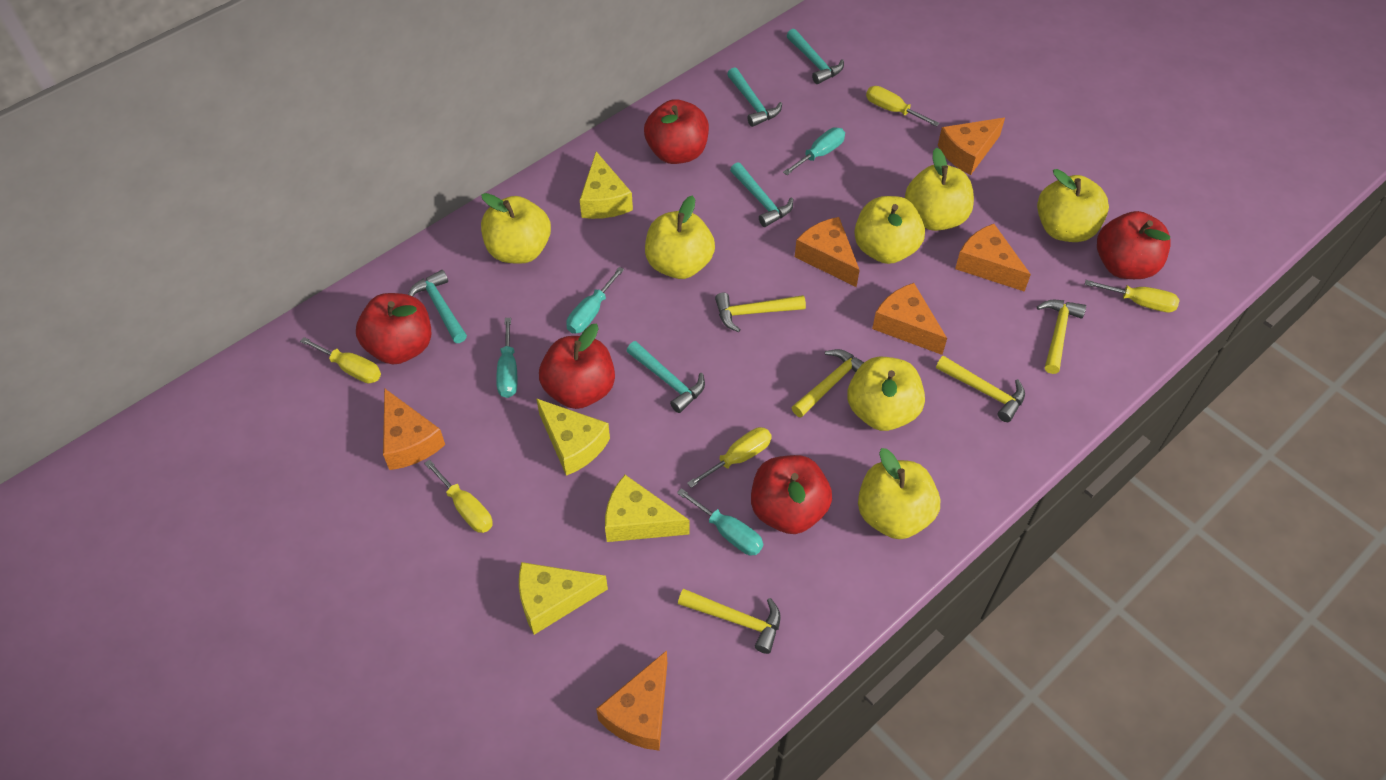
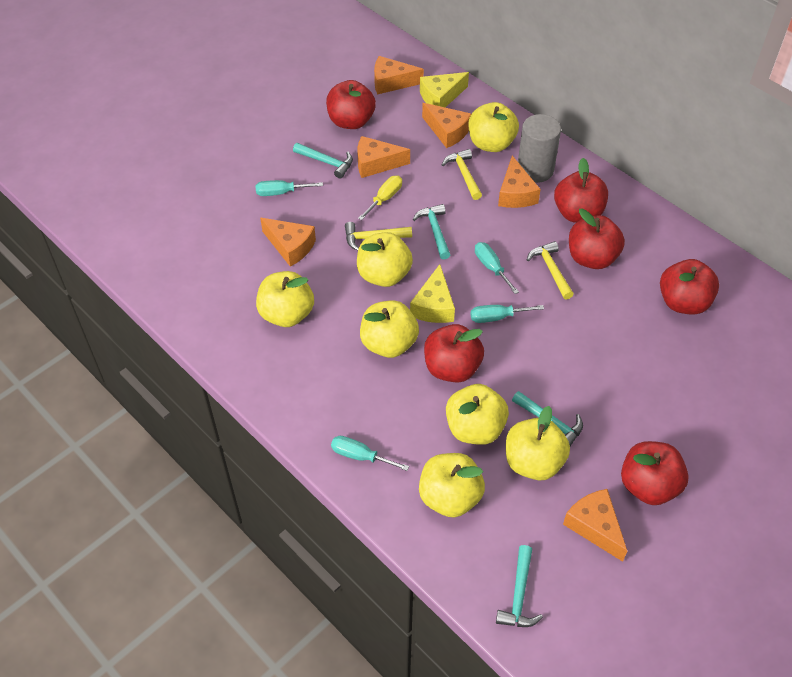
grey cylinder: 0 -> 1
red apple: 5 -> 6
turquoise hammer: 5 -> 4
yellow cheese: 4 -> 2
yellow hammer: 5 -> 3
yellow screwdriver: 5 -> 1

